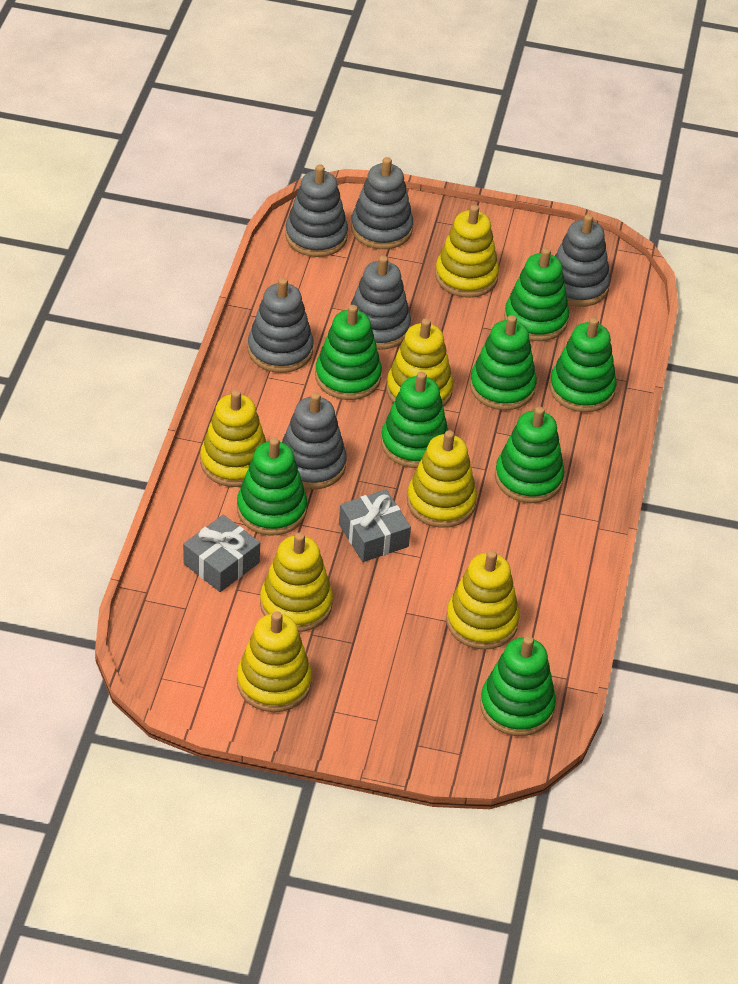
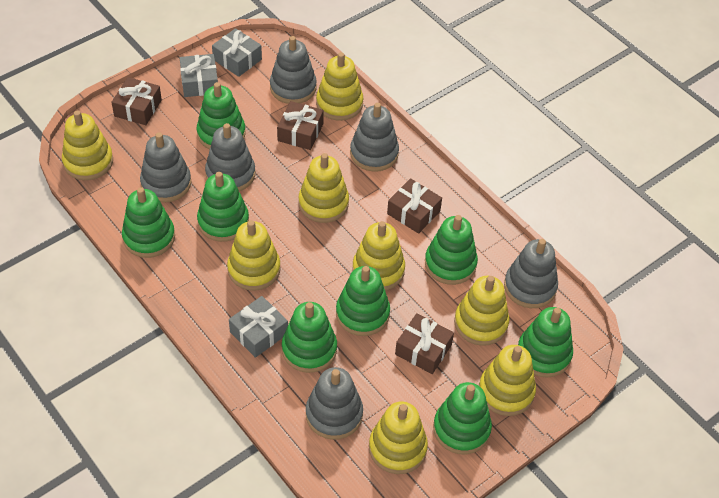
brown gift: 0 -> 4
grey gift: 2 -> 3
yellow stacking toy: 7 -> 8

